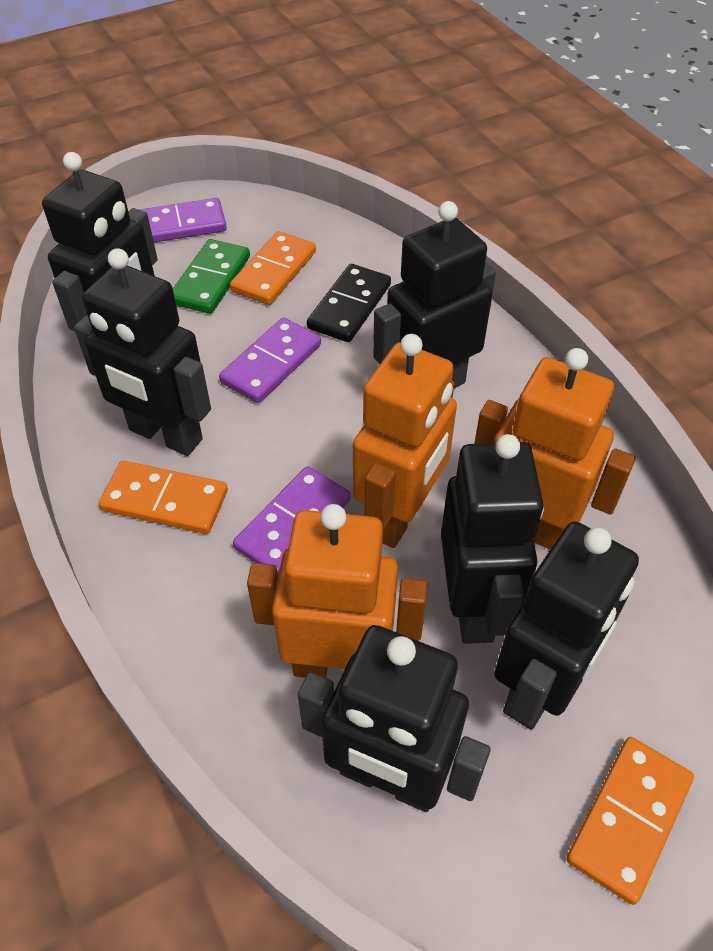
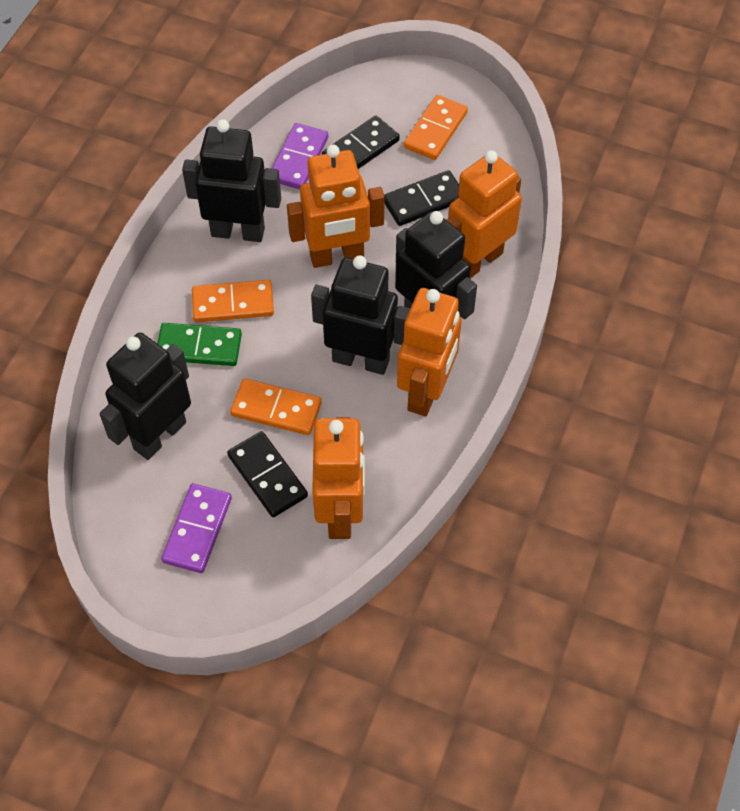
black domino: 1 -> 3
black robot: 6 -> 4
orange robot: 3 -> 4
purple domino: 3 -> 2

